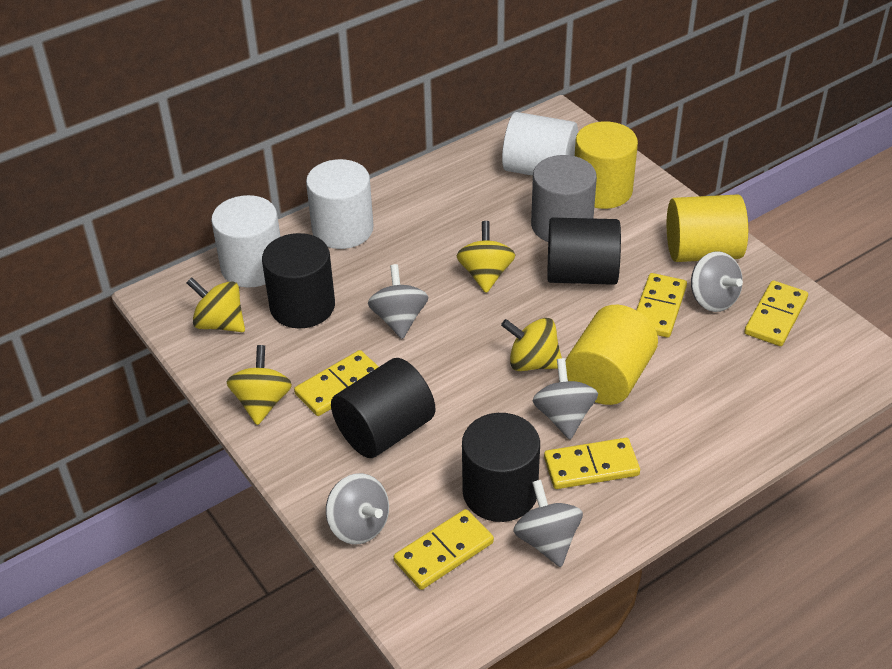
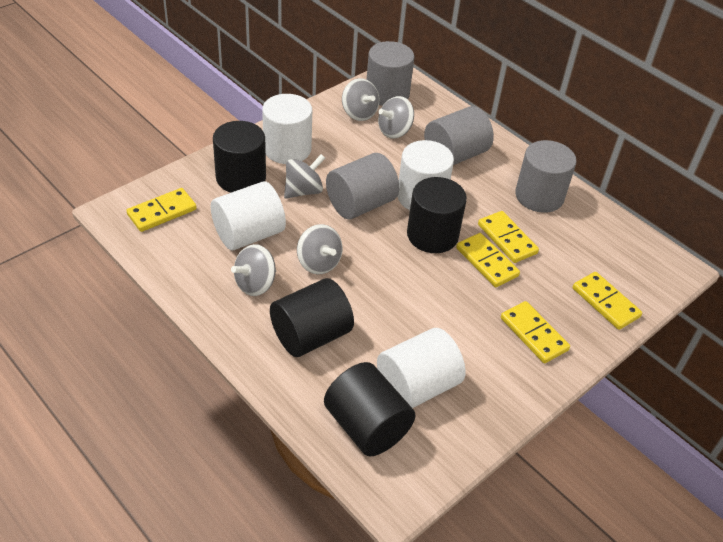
grey cylinder: 1 -> 4
white cylinder: 3 -> 4
yellow cylinder: 3 -> 0
yellow spinning top: 4 -> 0

